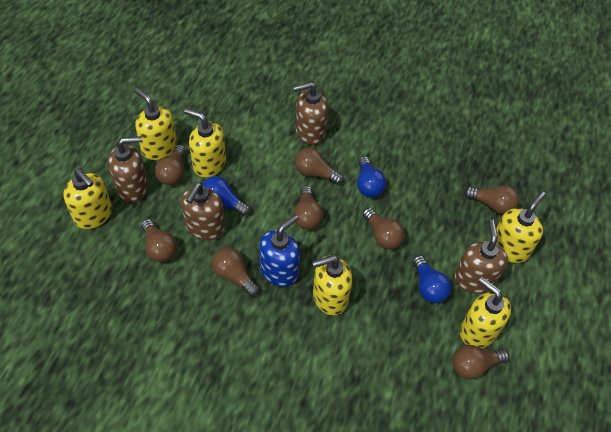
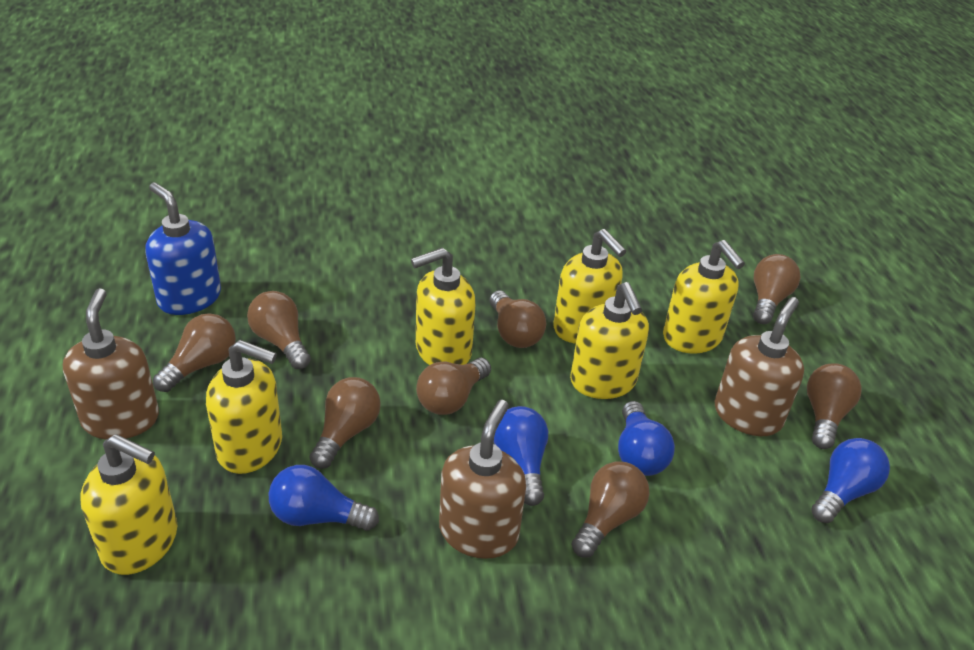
blue light bulb: 3 -> 4
brown soap dispenser: 4 -> 3

